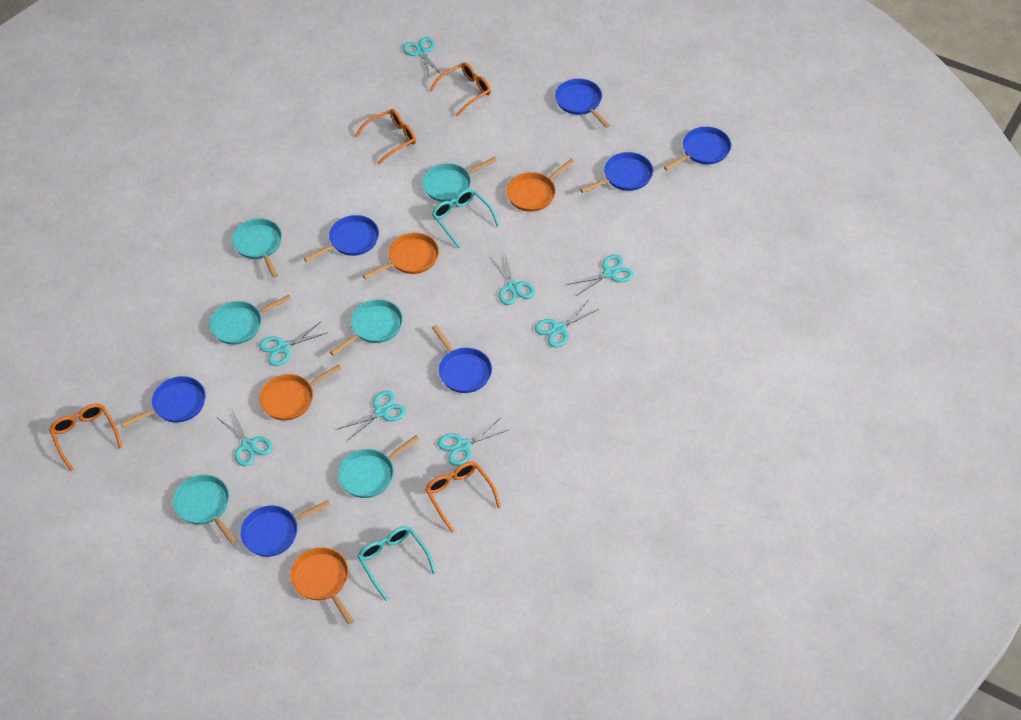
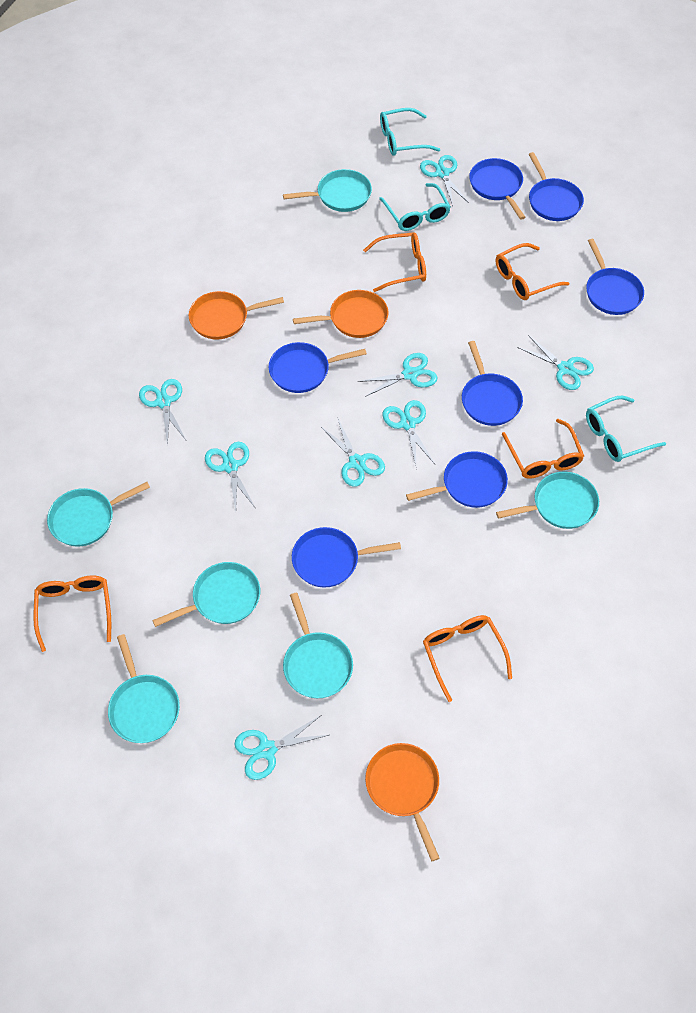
orange glasses: 4 -> 5
orange pan: 4 -> 3
turquoise glasses: 2 -> 3

